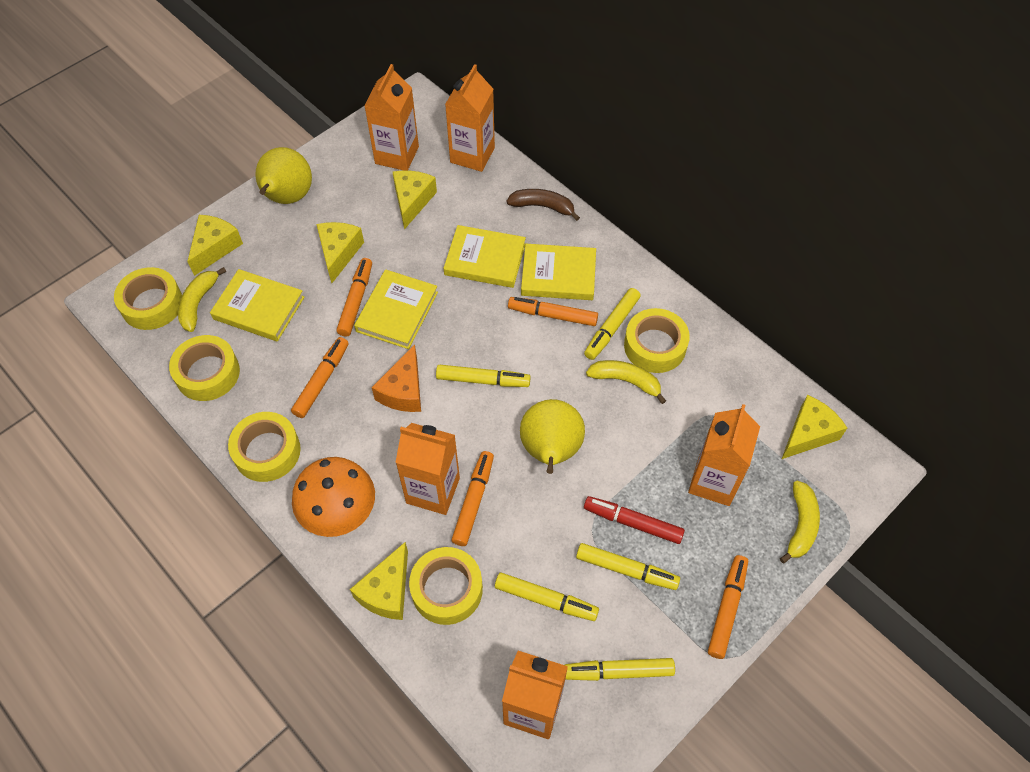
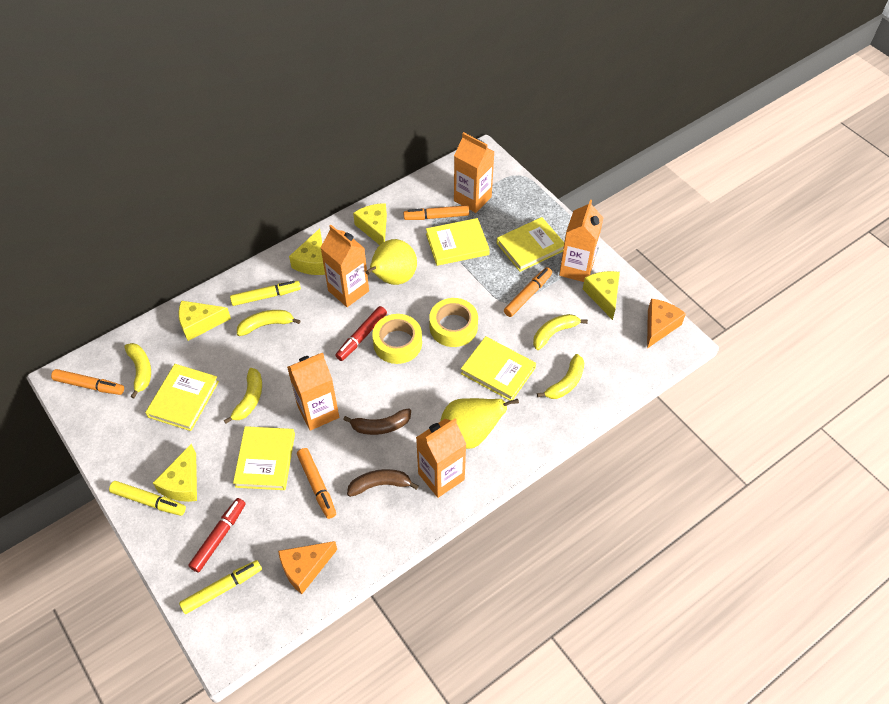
brown banana: 1 -> 2
orange cheese: 1 -> 2
orange marker: 5 -> 4
orange mushroom: 1 -> 0
red marker: 1 -> 2
yellow banana: 3 -> 5
yellow book: 4 -> 5
yellow marker: 5 -> 3
yellow tape: 5 -> 2

